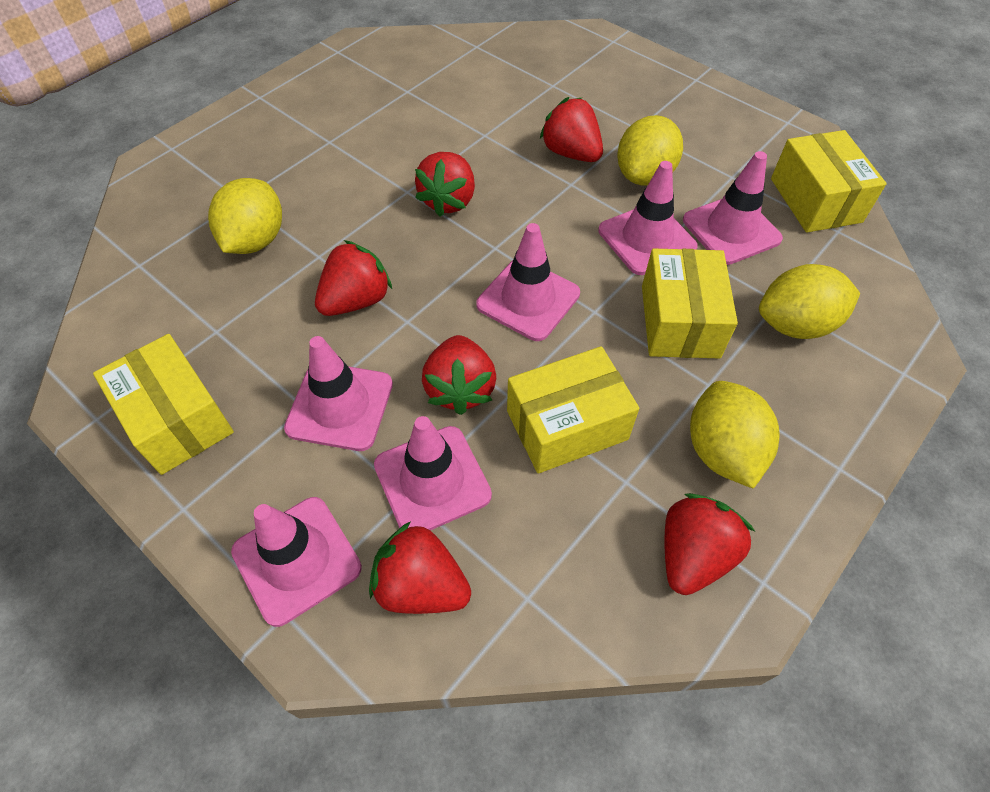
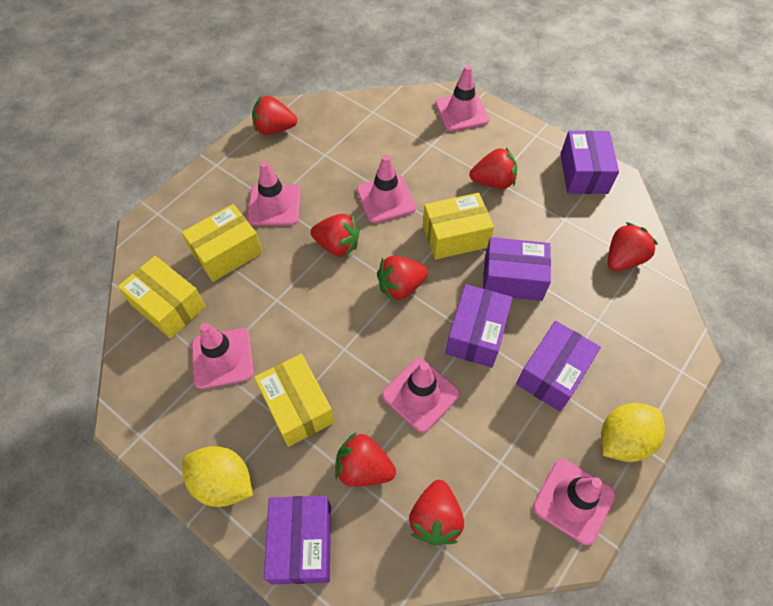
purple box: 0 -> 5
red strawberry: 6 -> 7
yellow lemon: 4 -> 2

